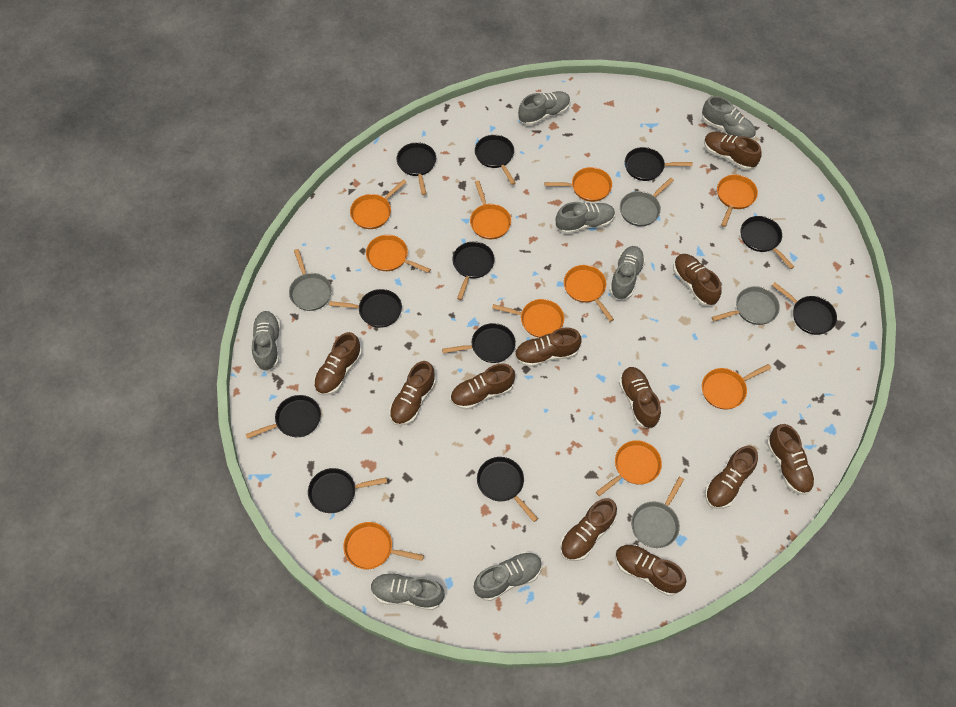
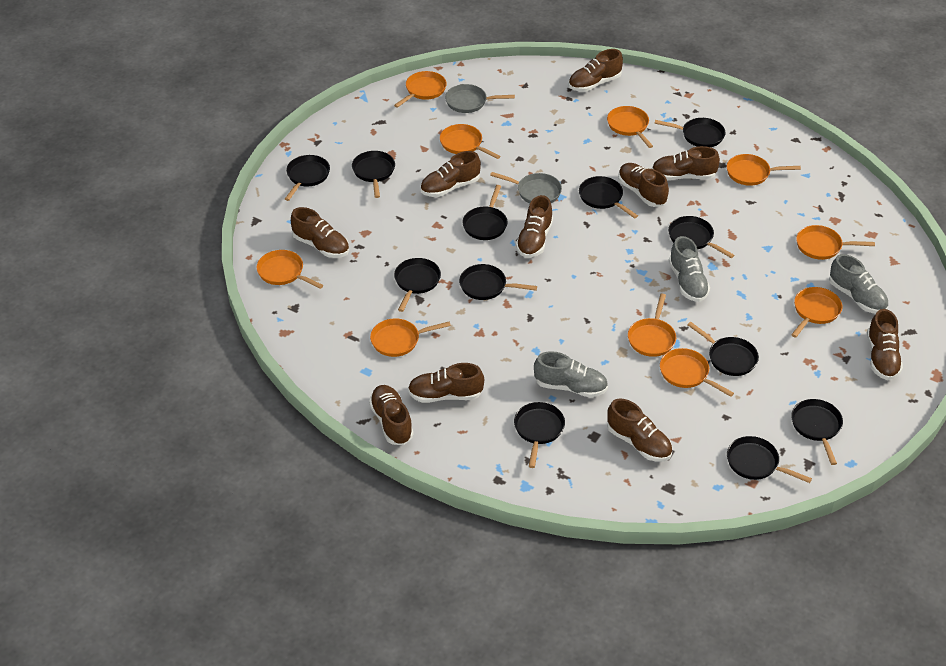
black pan: 11 -> 12
brown shoe: 11 -> 10
grey pan: 4 -> 2
grey shoe: 7 -> 3

